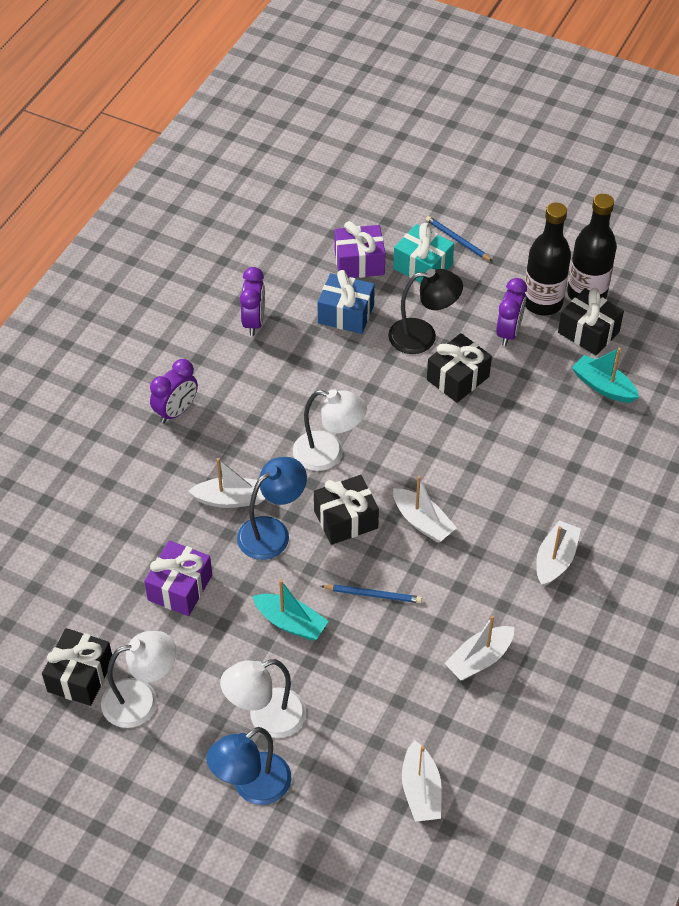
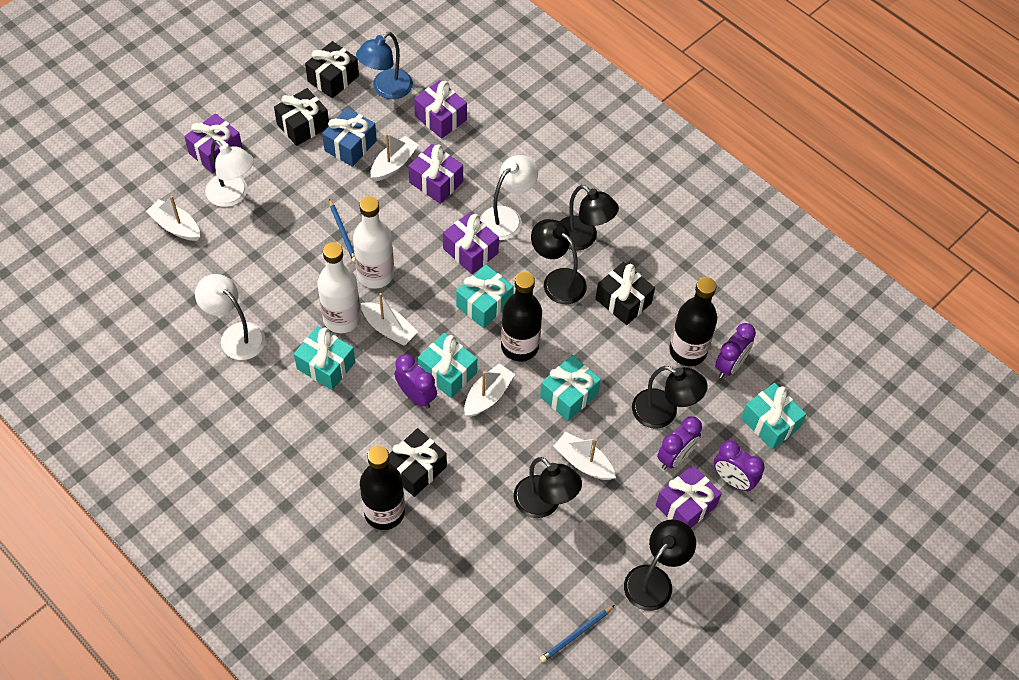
black bottle: 2 -> 3
black lamp: 1 -> 5
blue lamp: 2 -> 1
purple clock: 3 -> 4
purple gift: 2 -> 5
turquoise boat: 2 -> 0
turquoise gift: 1 -> 5
white bottle: 0 -> 2

